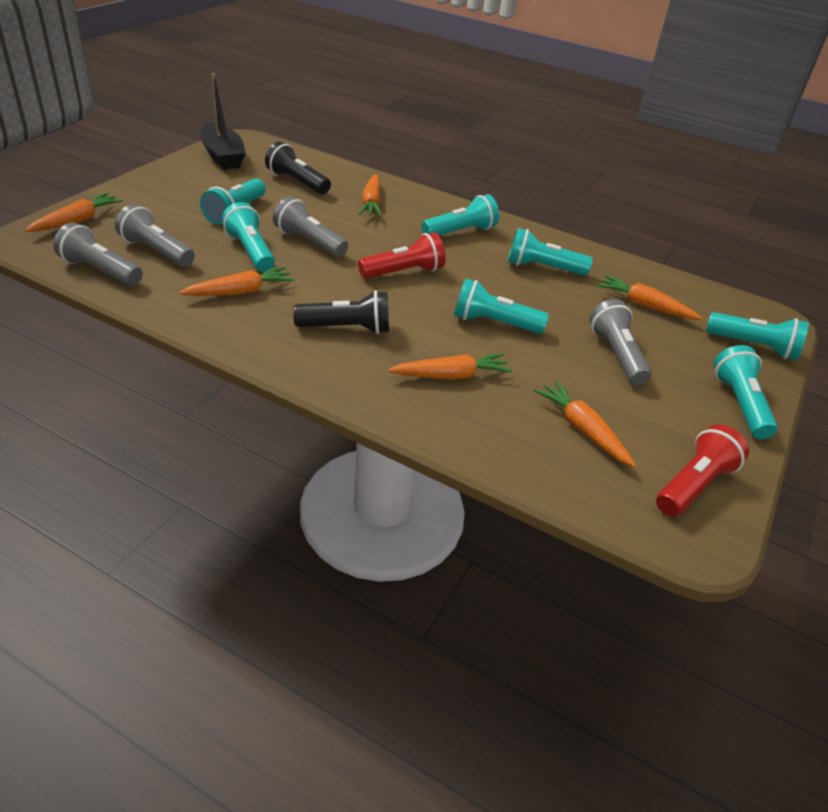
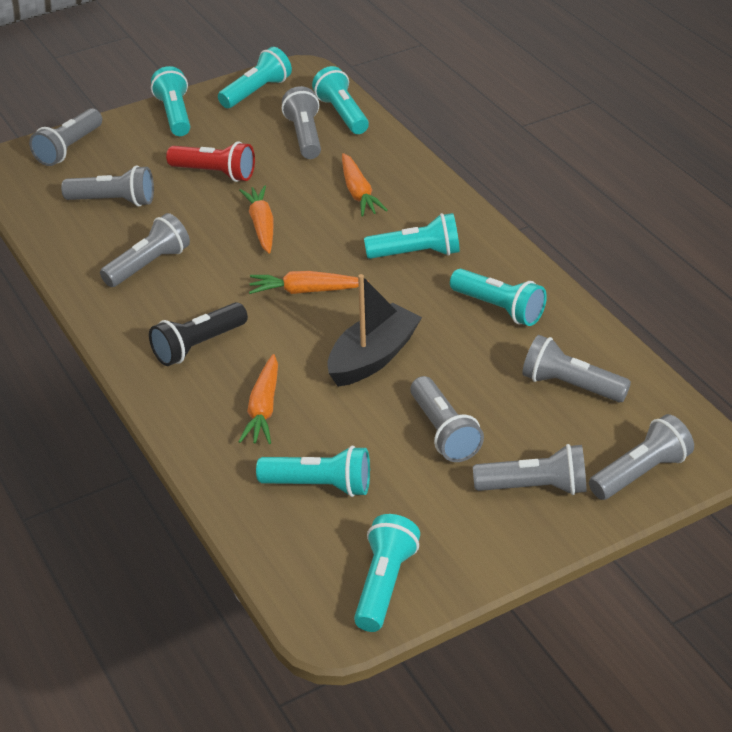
black flashlight: 2 -> 1
grey flashlight: 4 -> 8
orange carrot: 6 -> 4
red flashlight: 2 -> 1

